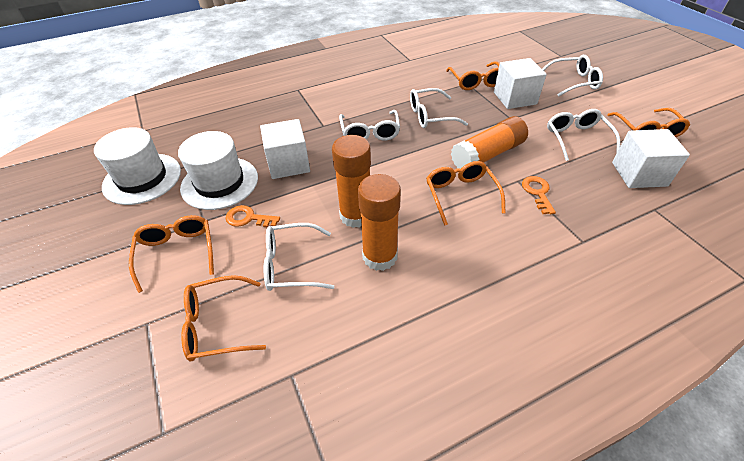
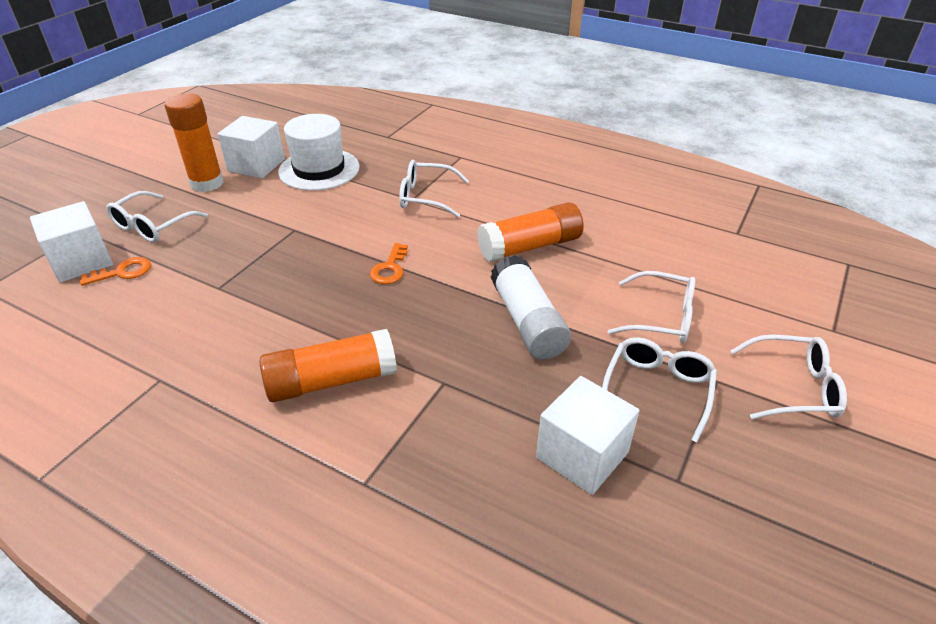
orange glasses: 5 -> 0
white glue stick: 0 -> 1
white hat: 2 -> 1

